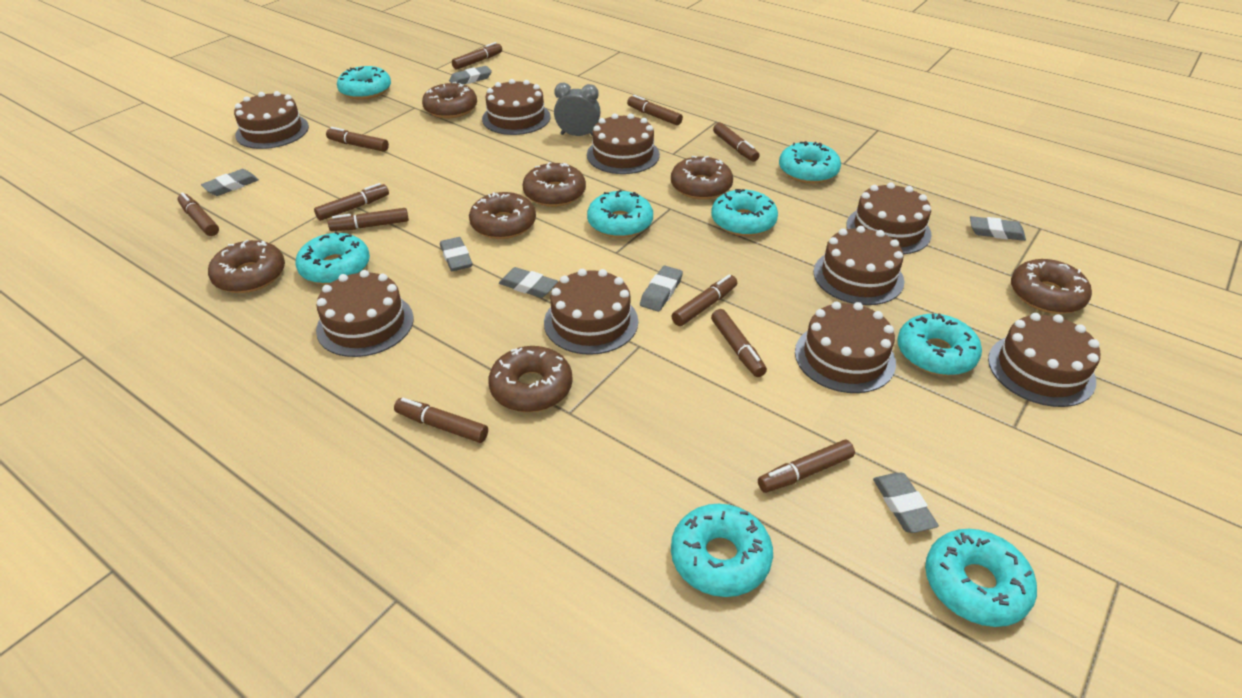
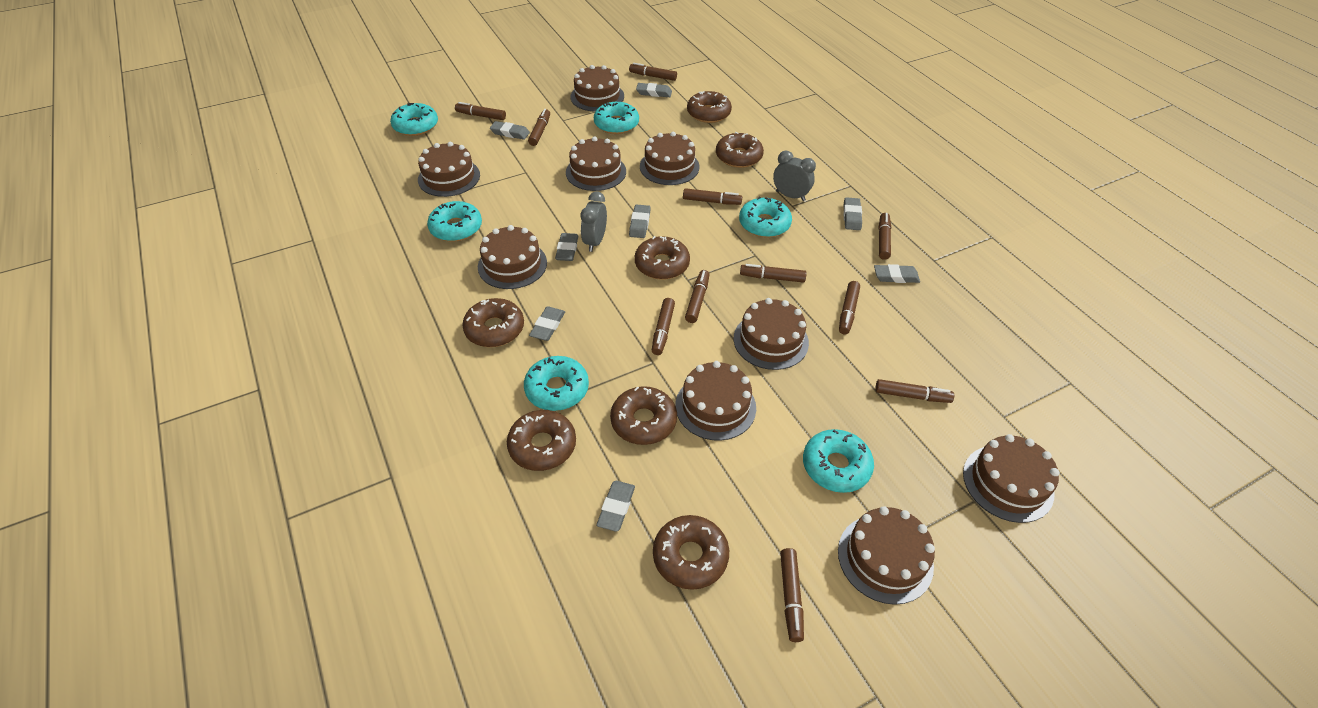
grey clock: 1 -> 2
grey eraser: 7 -> 8
turquoise donut: 8 -> 6

